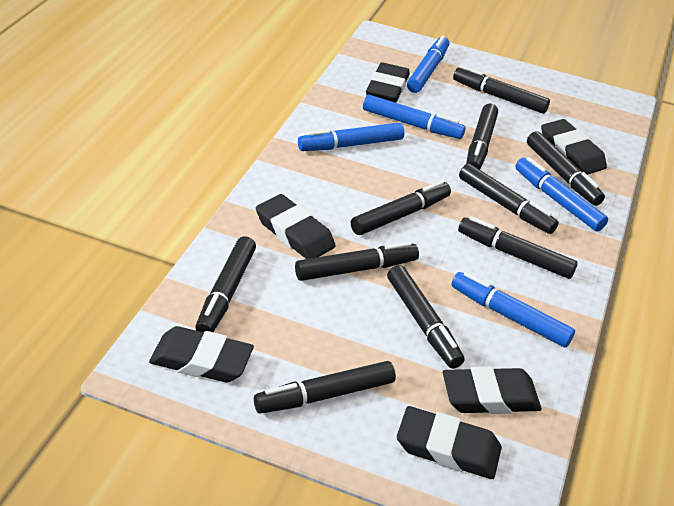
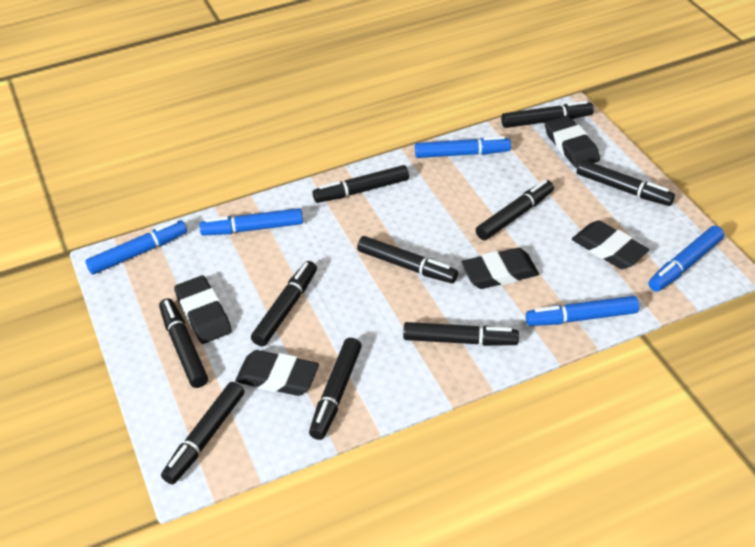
black eraser: 6 -> 5

